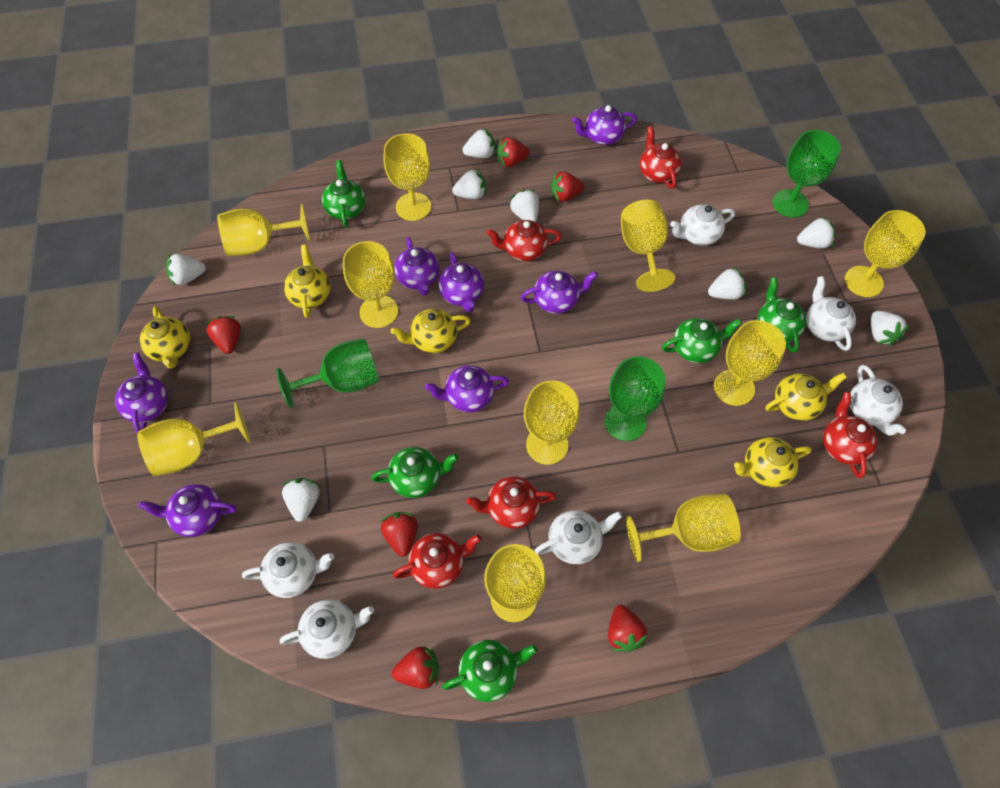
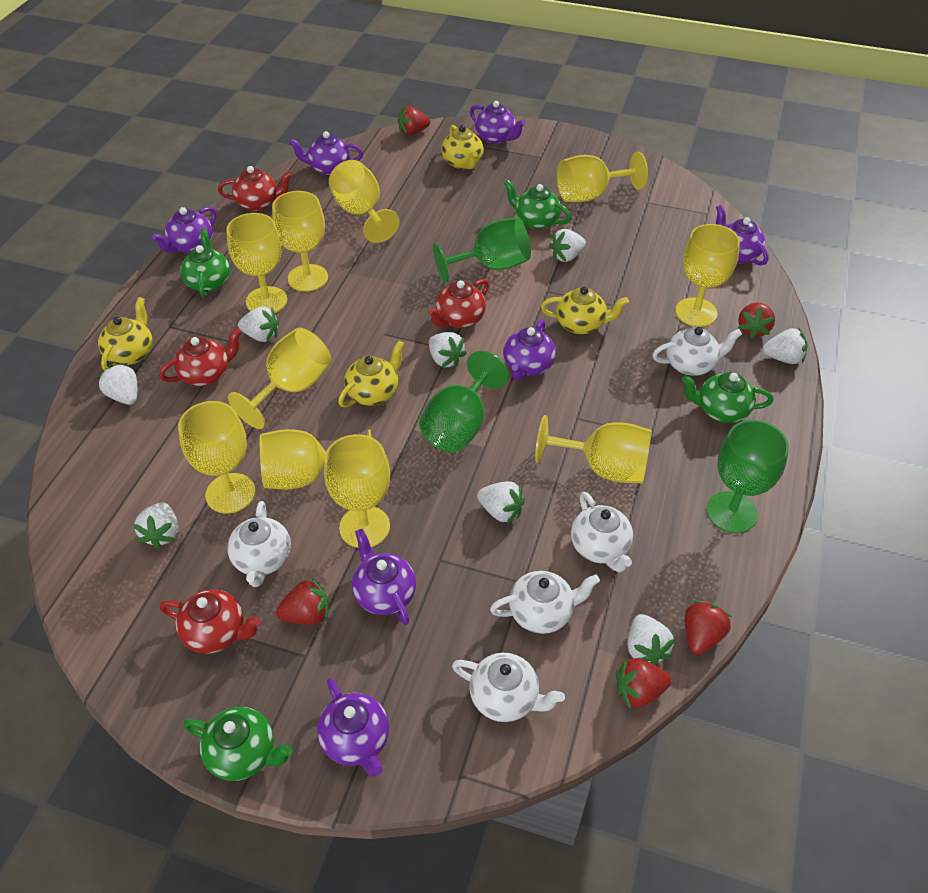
green teapot: 5 -> 4
red strawberry: 6 -> 5
red teapot: 5 -> 4
white teapot: 6 -> 5
yellow teapot: 5 -> 4

